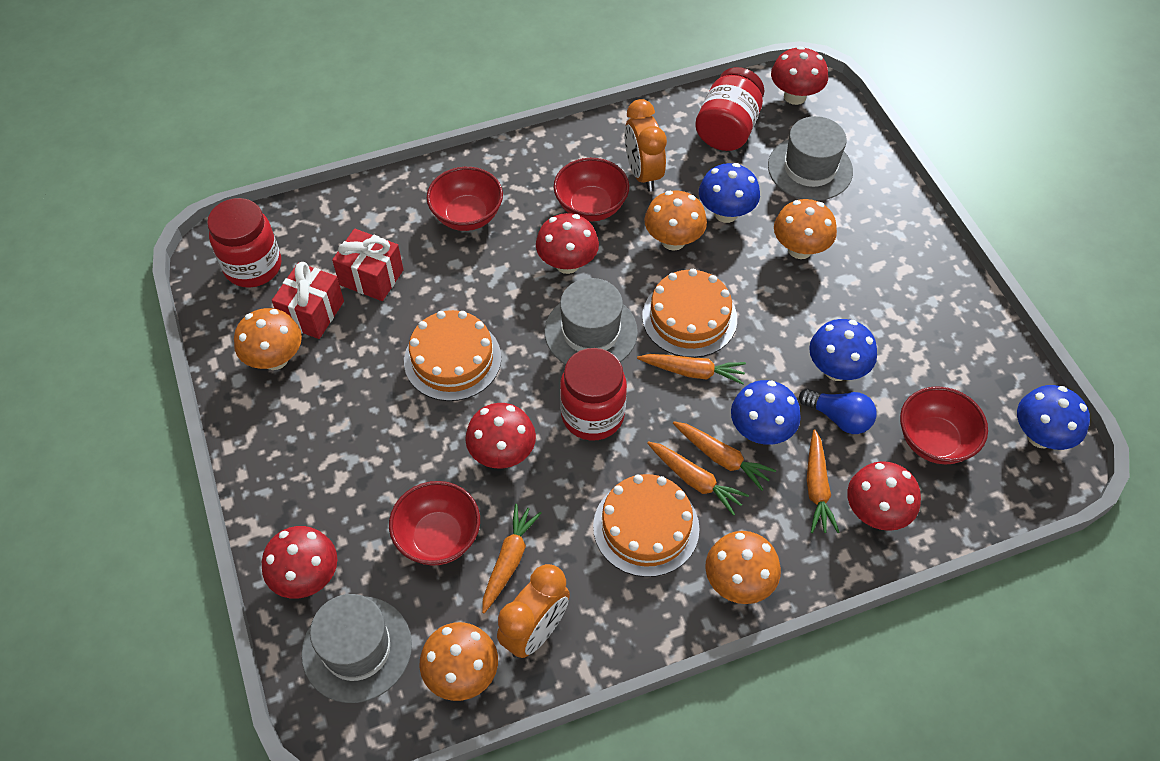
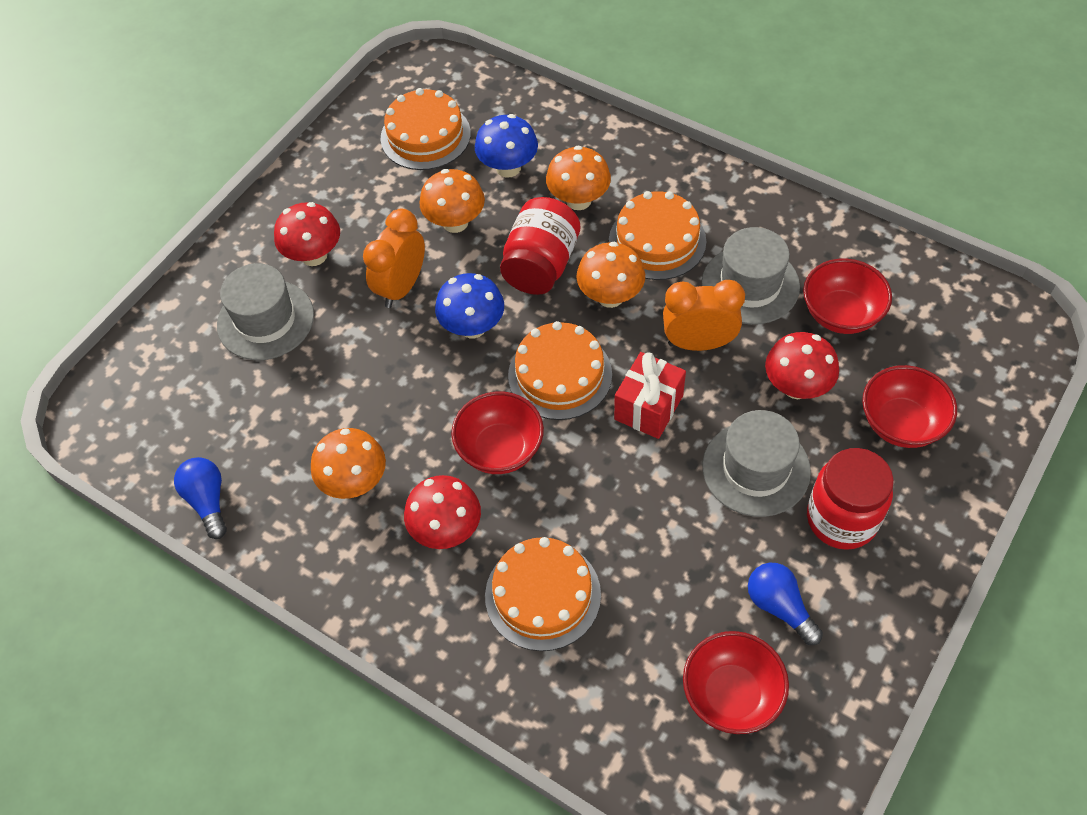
blue light bulb: 1 -> 2
blue mushroom: 4 -> 2
orange cake: 3 -> 4
orange carrot: 5 -> 0
orange mushroom: 5 -> 4
red gift: 2 -> 1
red jar: 3 -> 2
red mushroom: 5 -> 3

